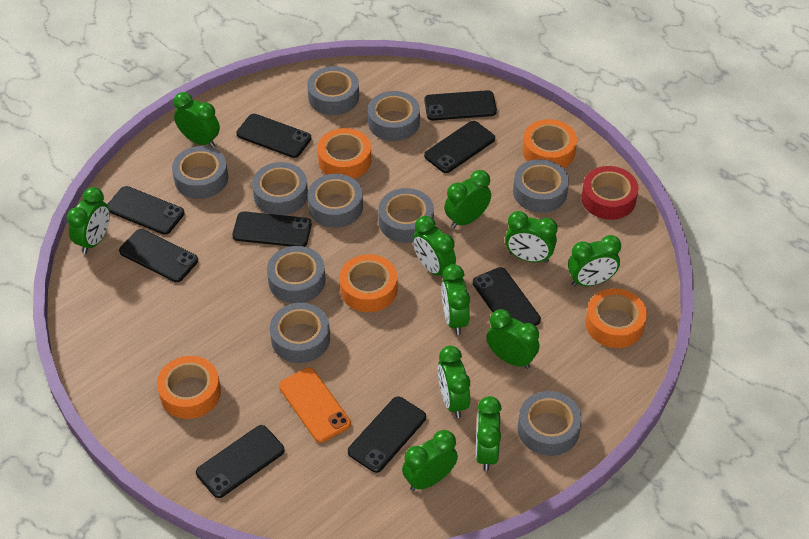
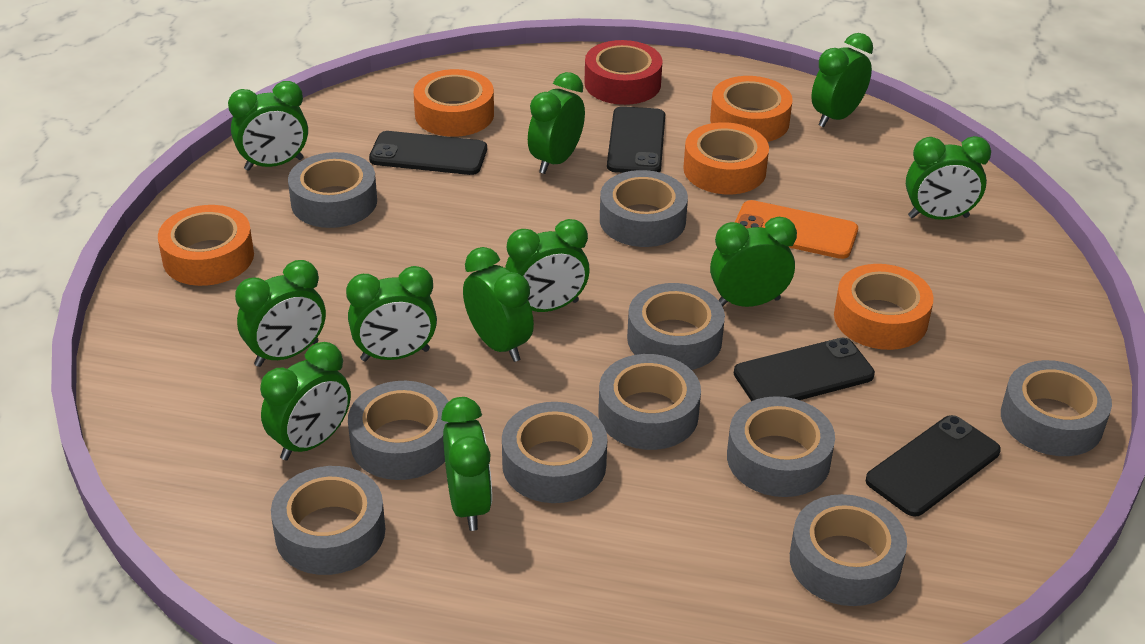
black phone: 9 -> 4

